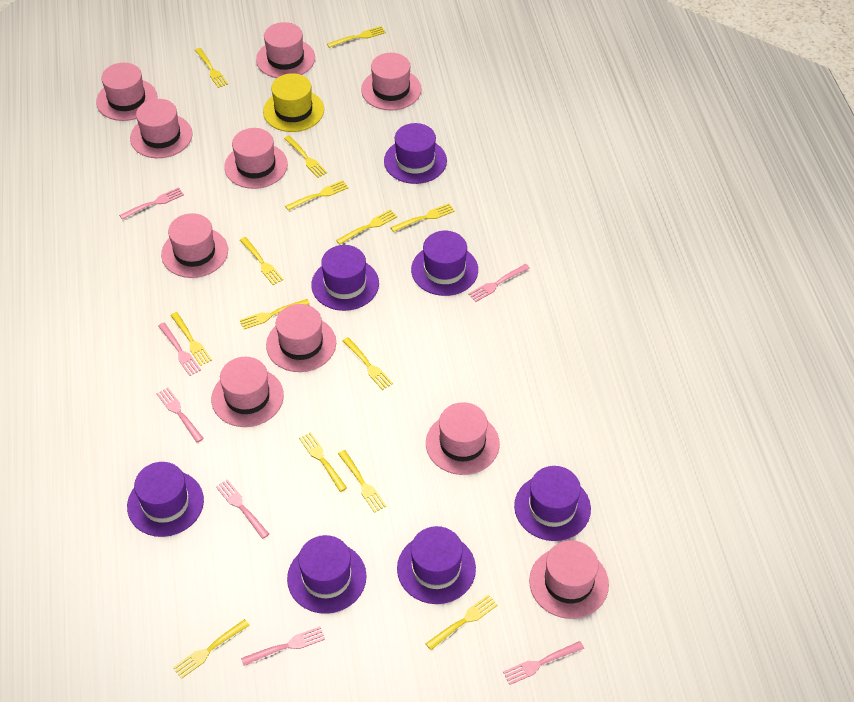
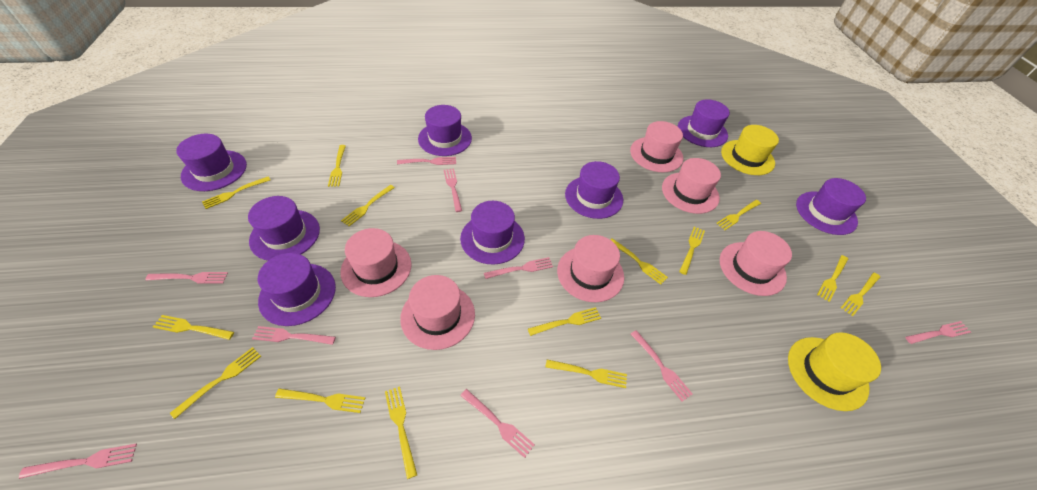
pink fork: 7 -> 9
pink hat: 10 -> 6
purple hat: 7 -> 8
yellow hat: 1 -> 2

